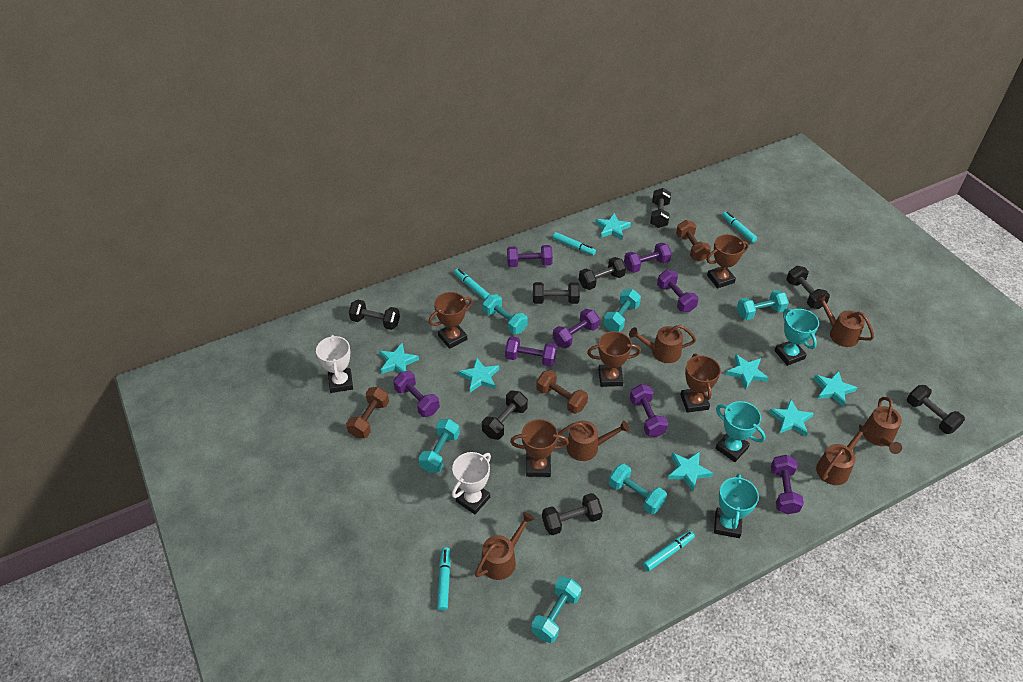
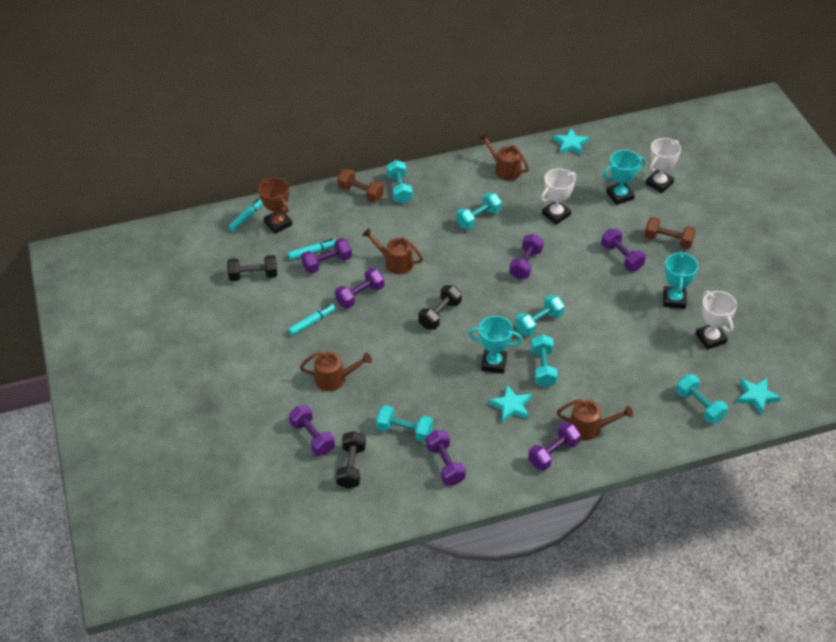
black dumbbell: 8 -> 3
brown dumbbell: 3 -> 2
brown trophy: 5 -> 1
brown watering can: 6 -> 4
purple dumbbell: 8 -> 7
turquoise marker: 5 -> 3
turquoise star: 7 -> 3
white trophy: 2 -> 3

